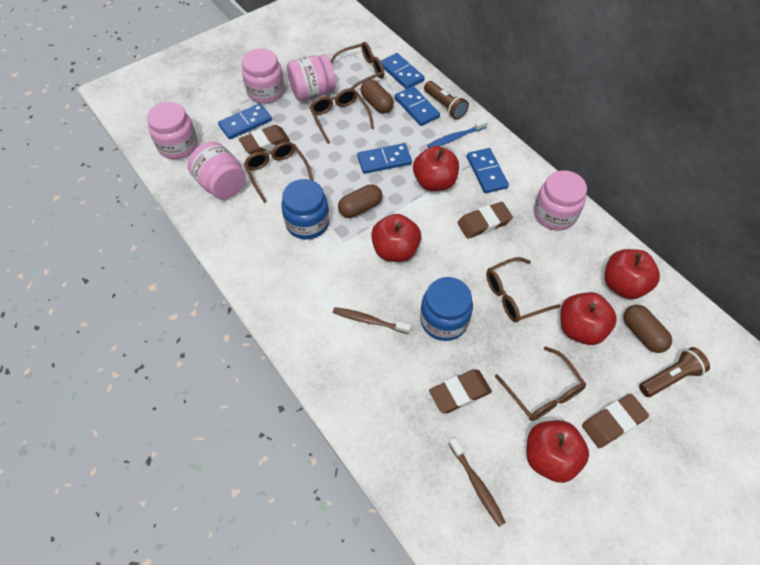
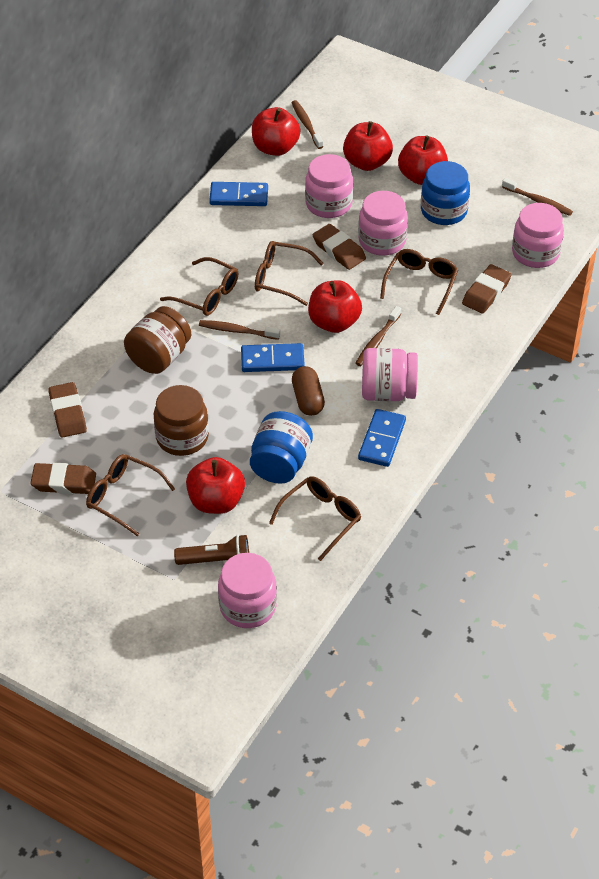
blue domino: 5 -> 3
blue toothbrush: 1 -> 0
brown capsule: 3 -> 1
brown flashlight: 2 -> 1
brown jar: 0 -> 2
brown toothbrush: 2 -> 4

